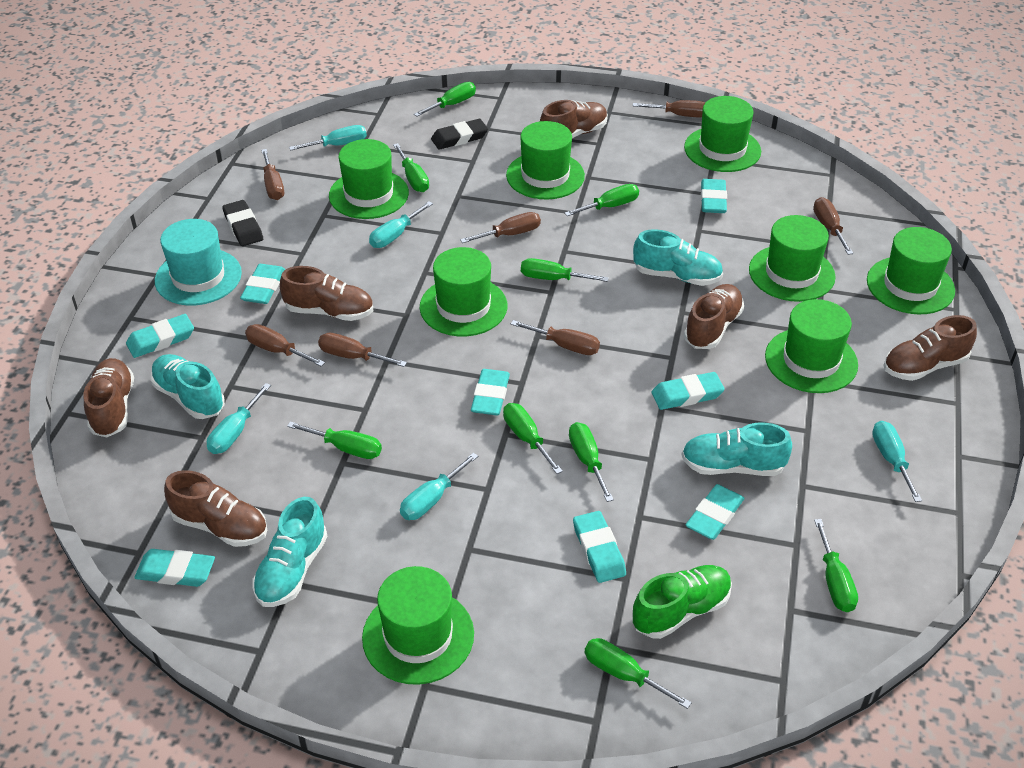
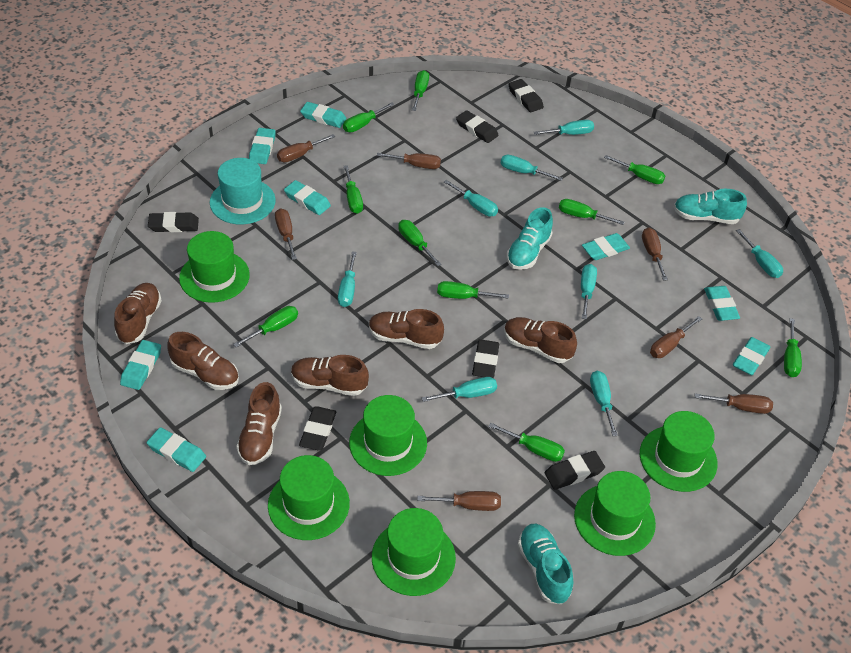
black eraser: 2 -> 6
green hat: 8 -> 6
green screwdriver: 9 -> 10
green shoe: 1 -> 0
turquoise screwdriver: 5 -> 8
turquoise shoe: 4 -> 3

